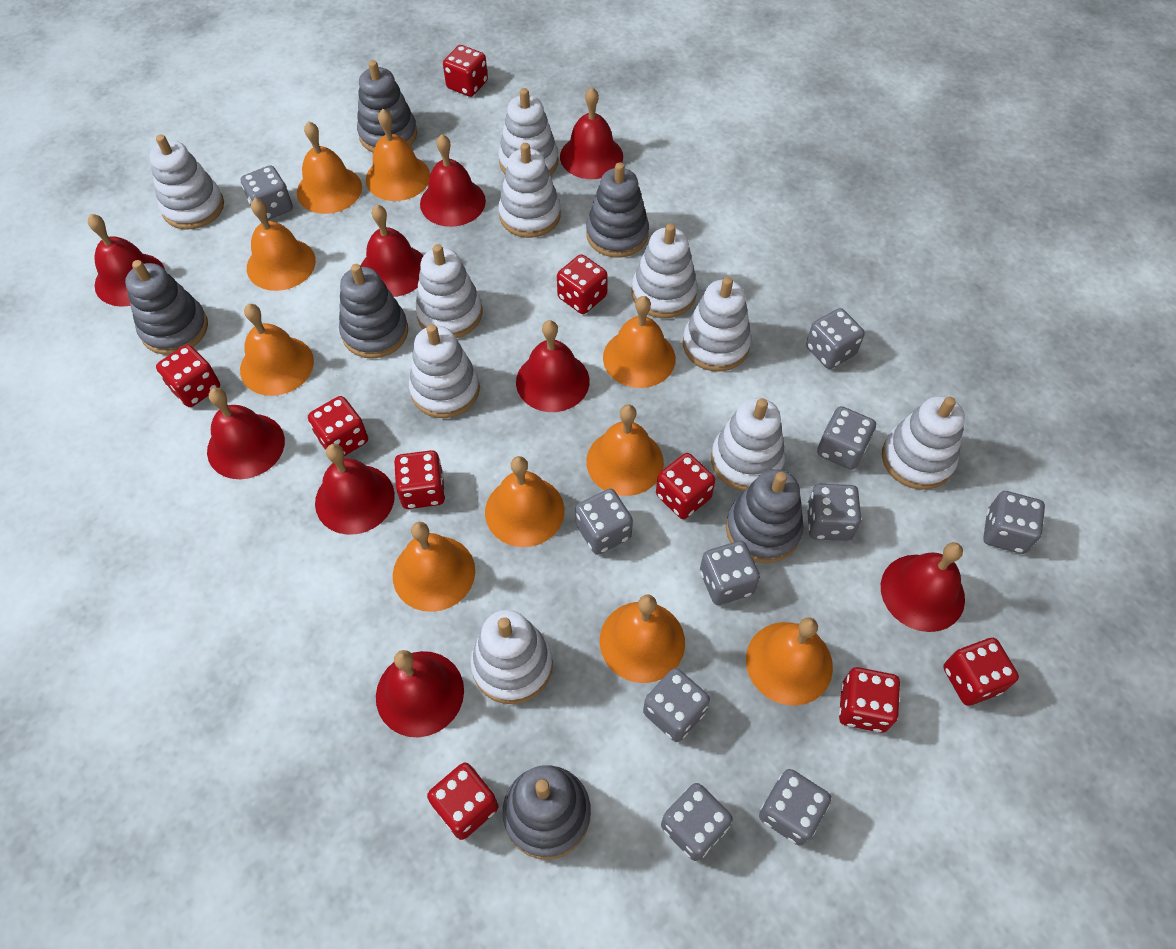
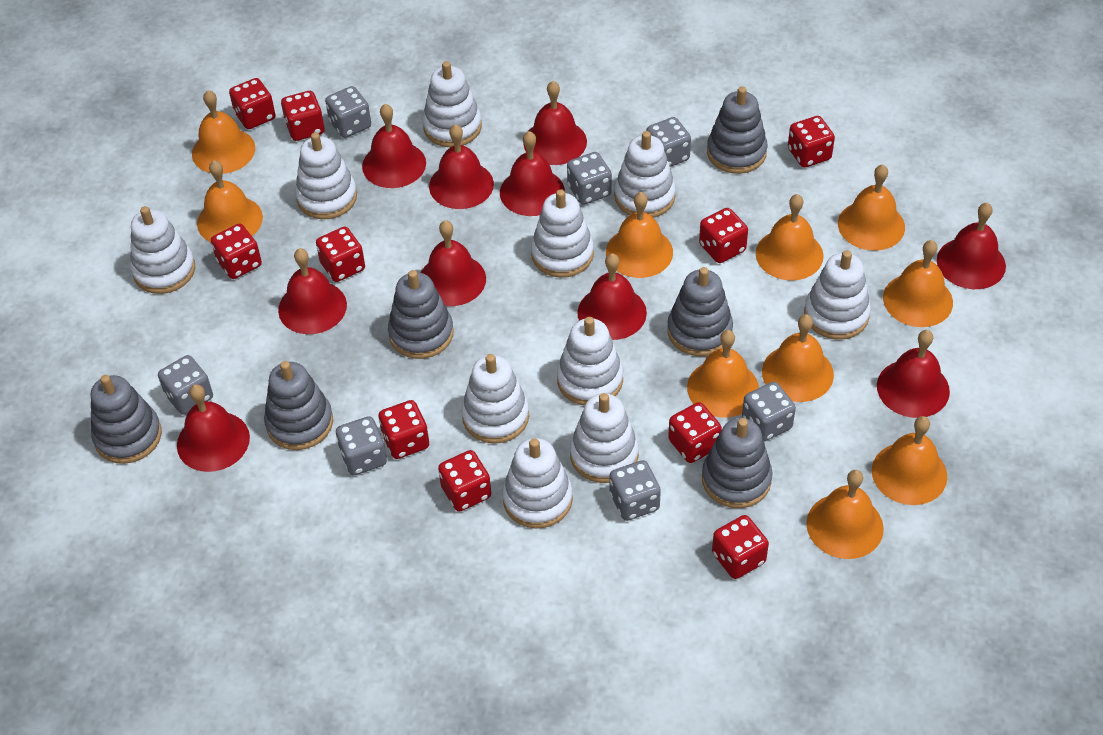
grey dice: 10 -> 7
red bell: 9 -> 10
red dice: 9 -> 10

